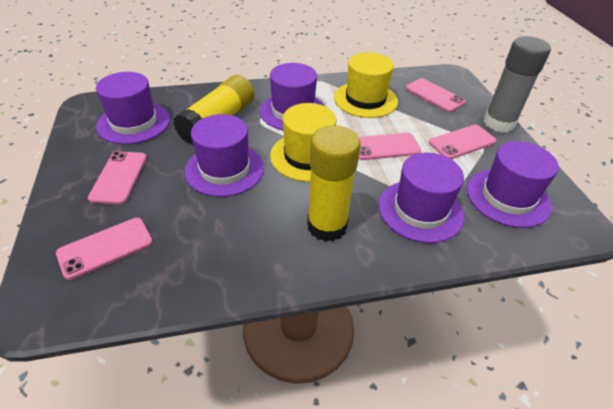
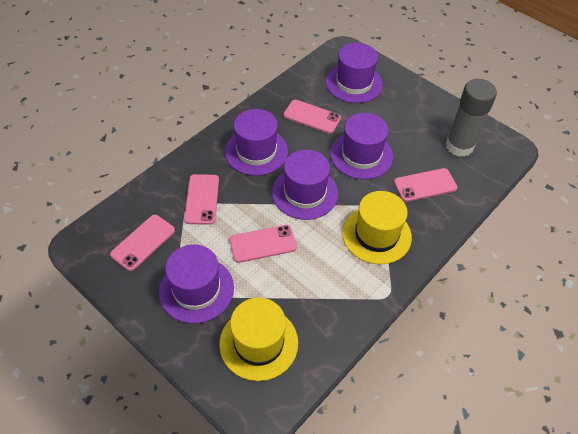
yellow glue stick: 2 -> 0

